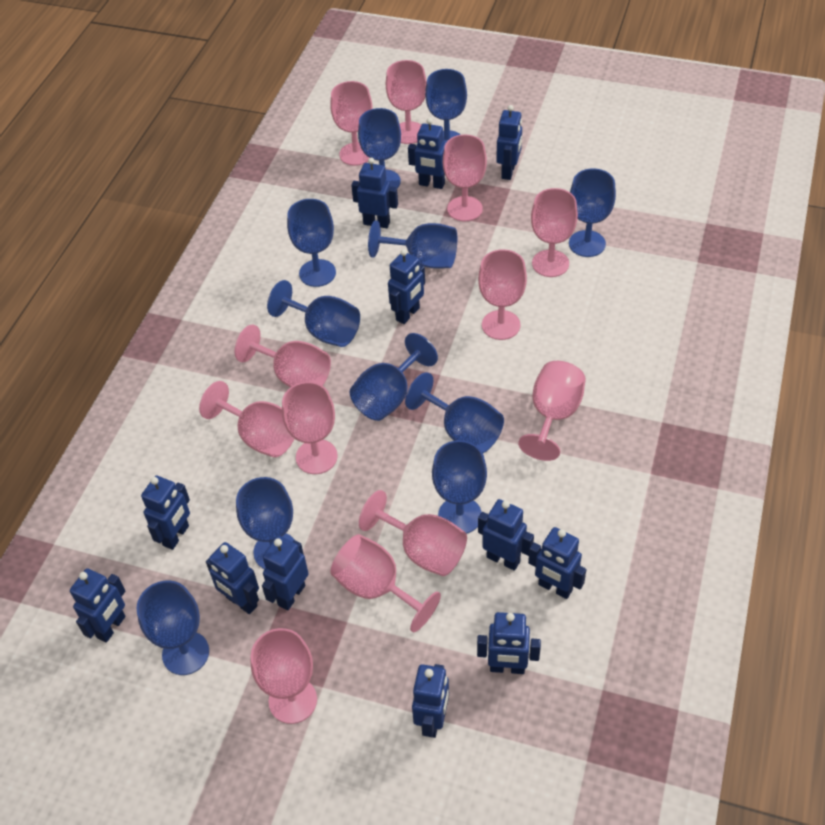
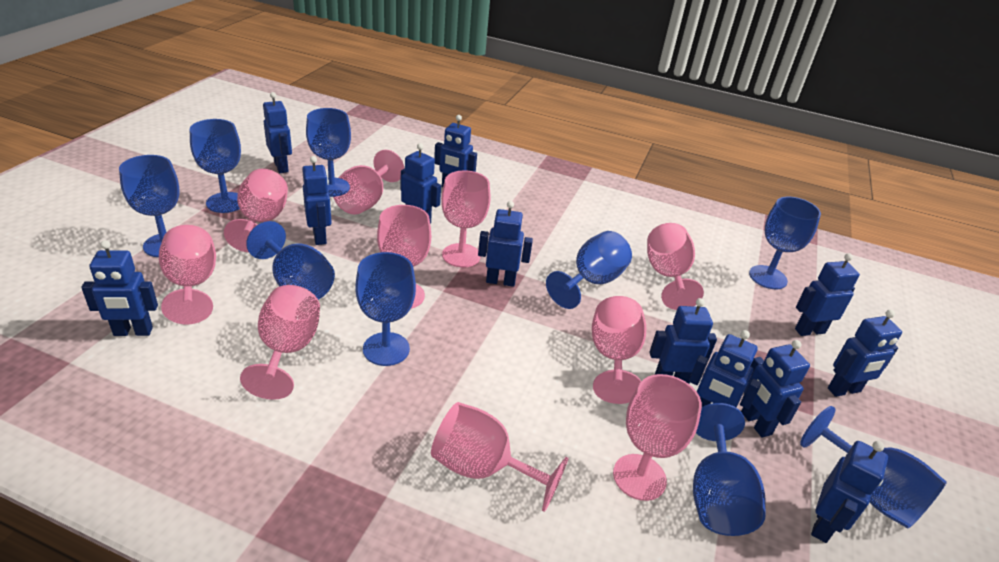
blue goblet: 11 -> 9
pink goblet: 12 -> 10

